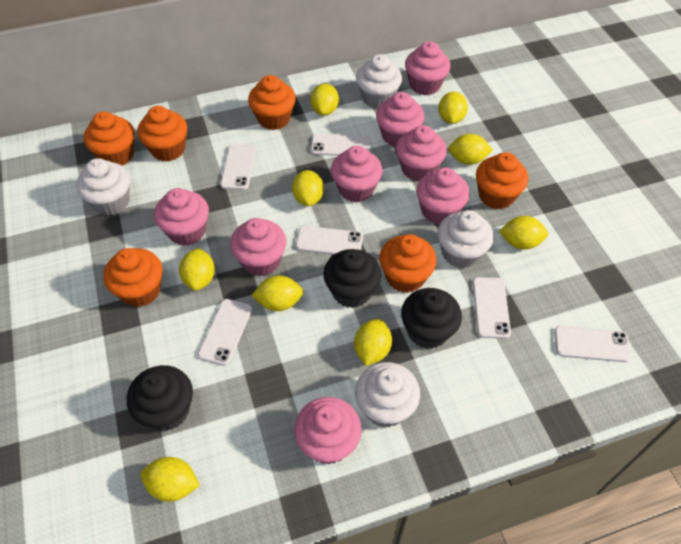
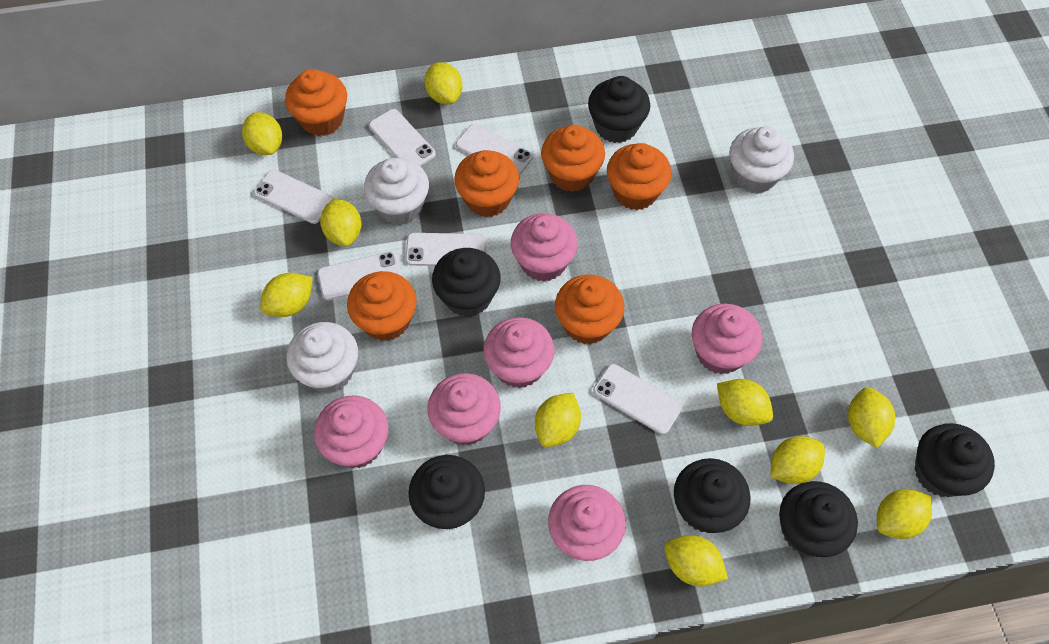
black cupcake: 3 -> 6
pink cupcake: 8 -> 6
white cupcake: 4 -> 3
yellow lemon: 9 -> 10

